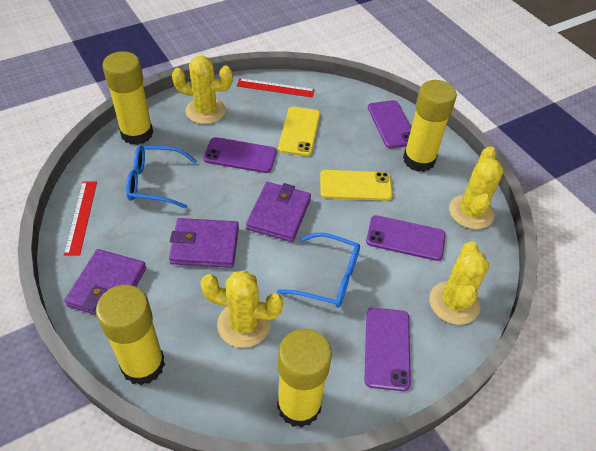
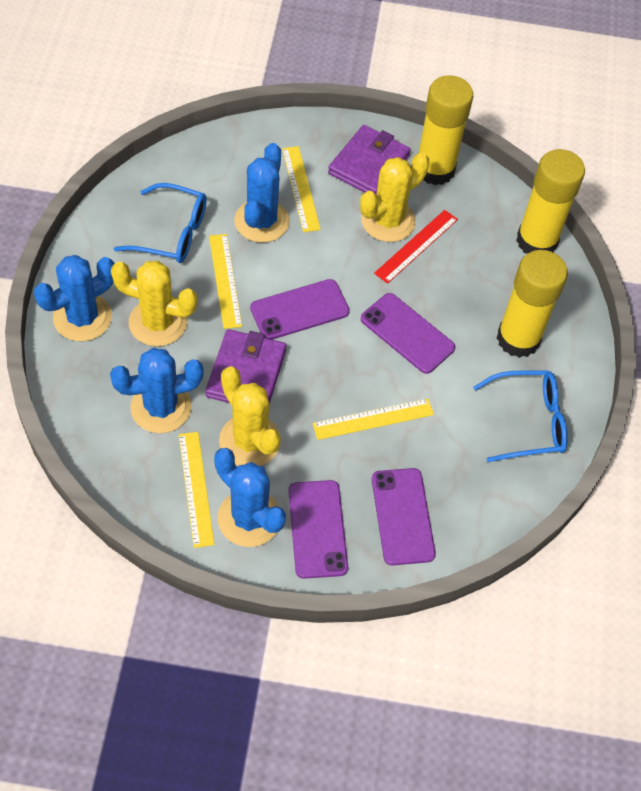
blue cactus: 0 -> 4
purple wallet: 3 -> 2
red ruler: 2 -> 1
yellow cactus: 4 -> 3
yellow glue stick: 4 -> 3
yellow phone: 2 -> 0
yellow ruler: 0 -> 4

